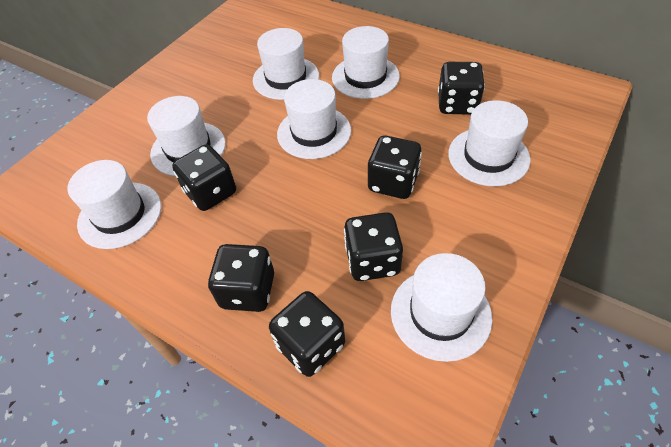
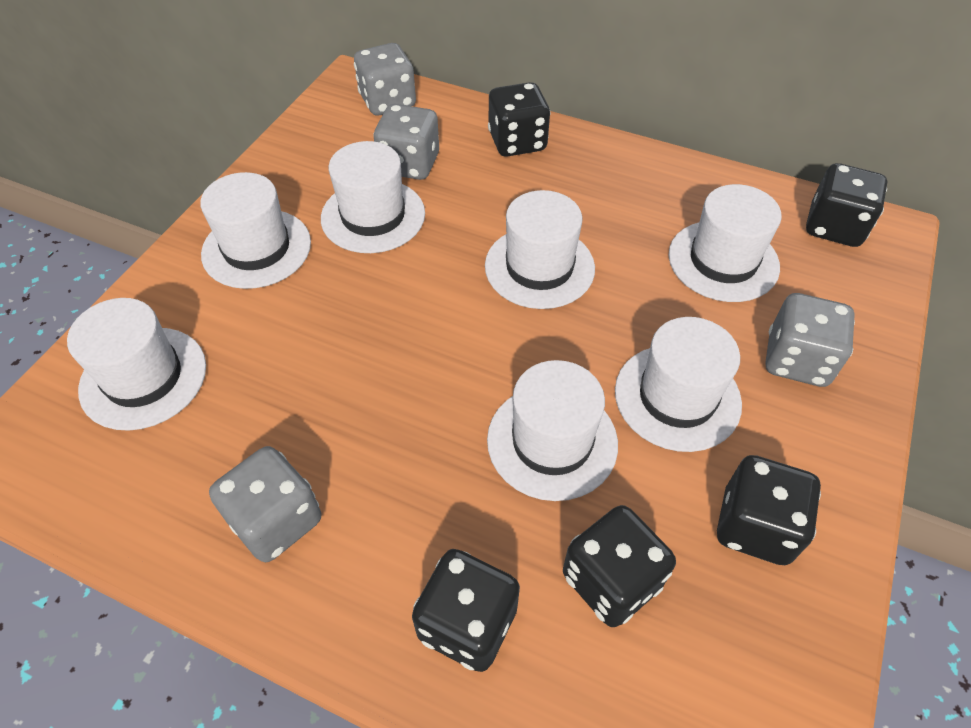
black dice: 6 -> 5
grey dice: 0 -> 4

